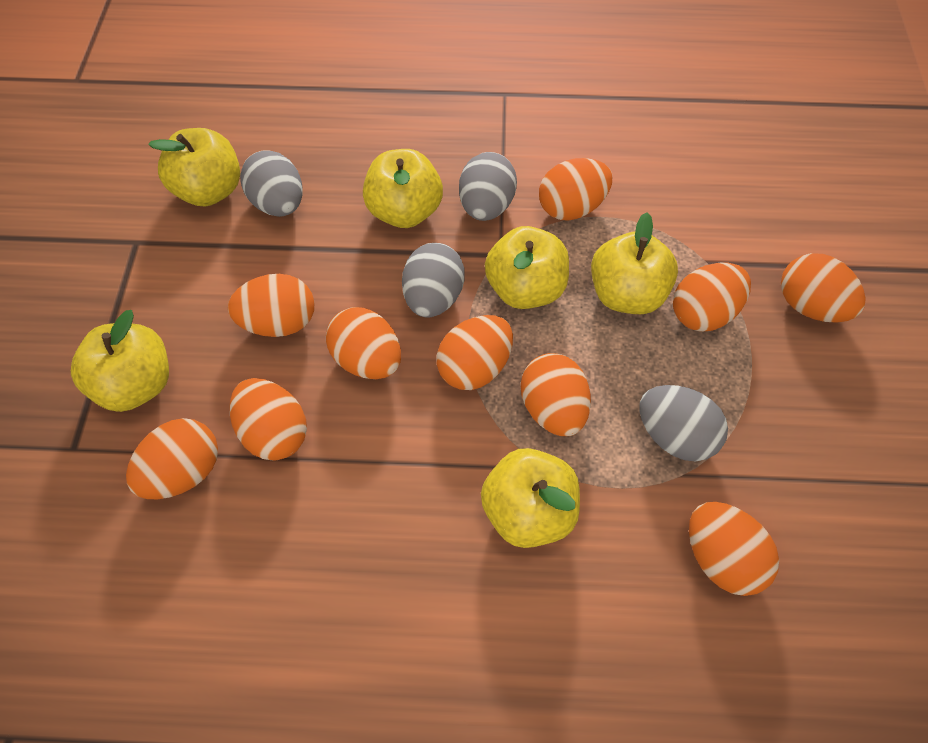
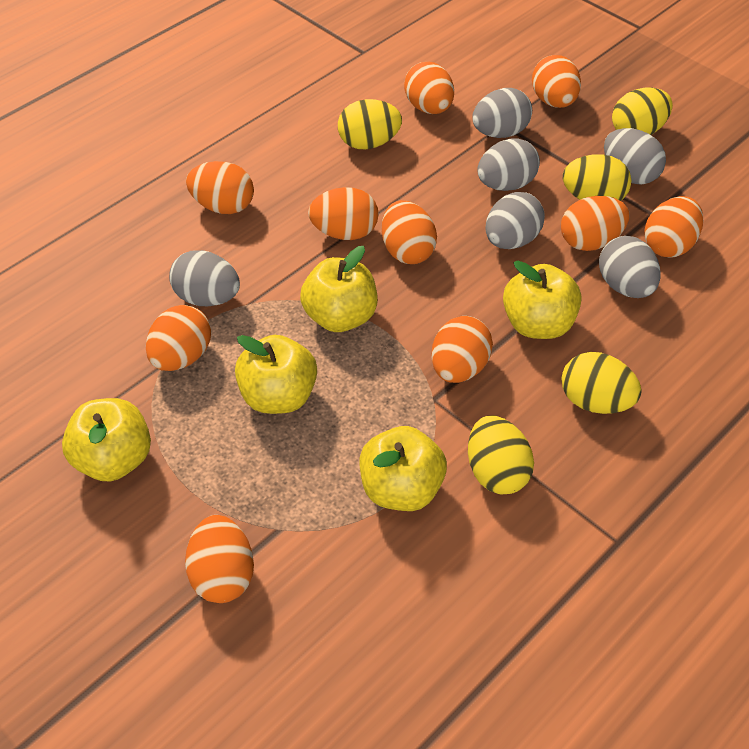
grey egg: 4 -> 6
yellow apple: 6 -> 5
yellow egg: 0 -> 5

